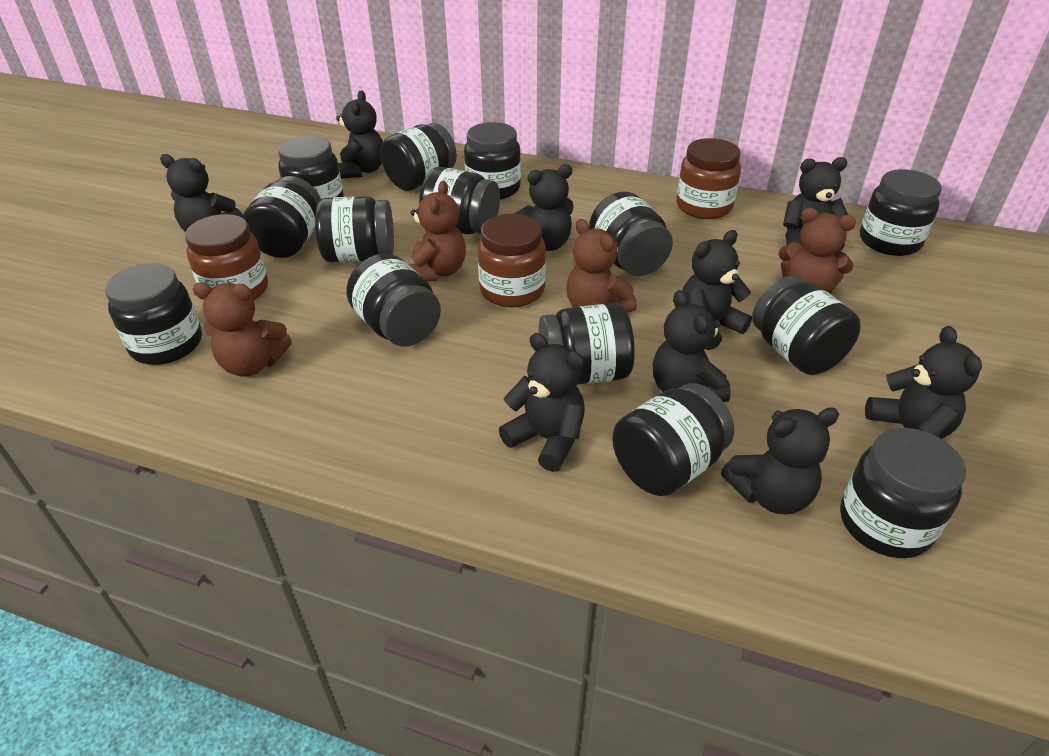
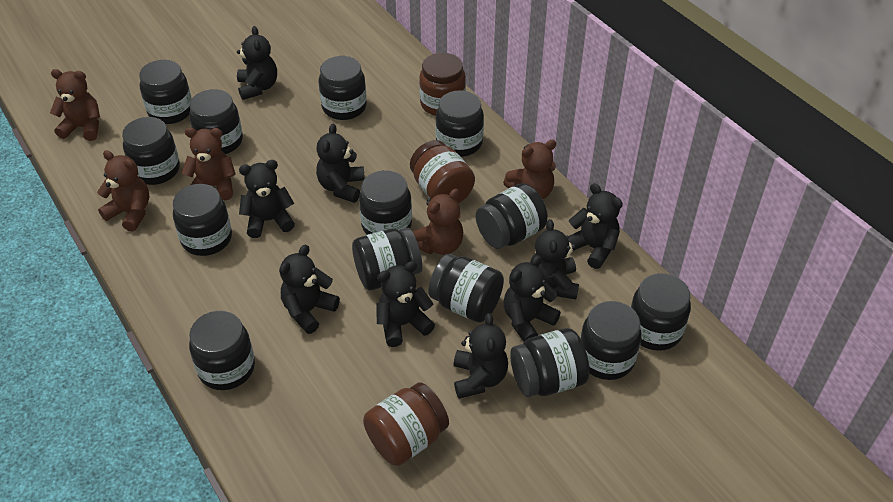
brown teddy bear: 4 -> 5

